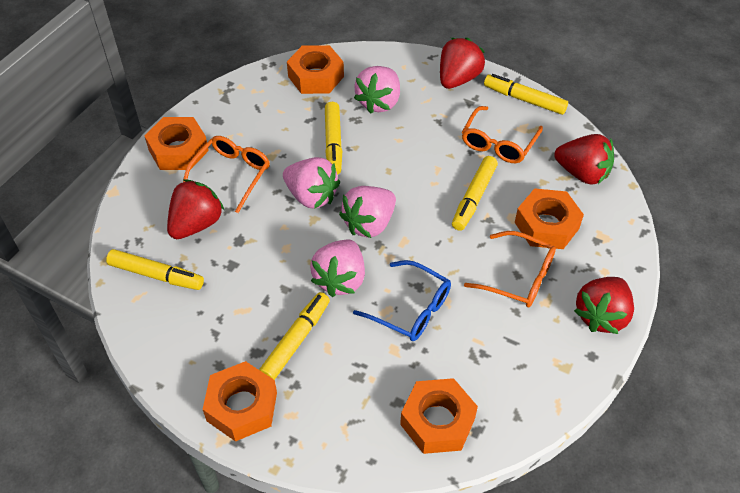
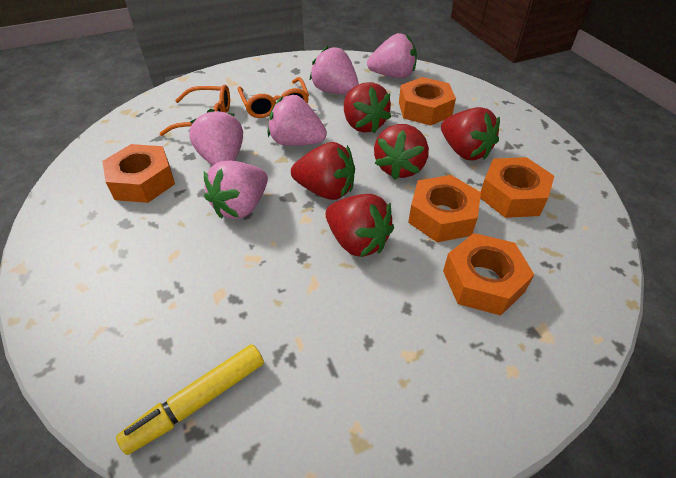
blue glasses: 1 -> 0
orange glasses: 3 -> 2
pink strawberry: 4 -> 5
red strawberry: 4 -> 5
yellow marker: 5 -> 1

